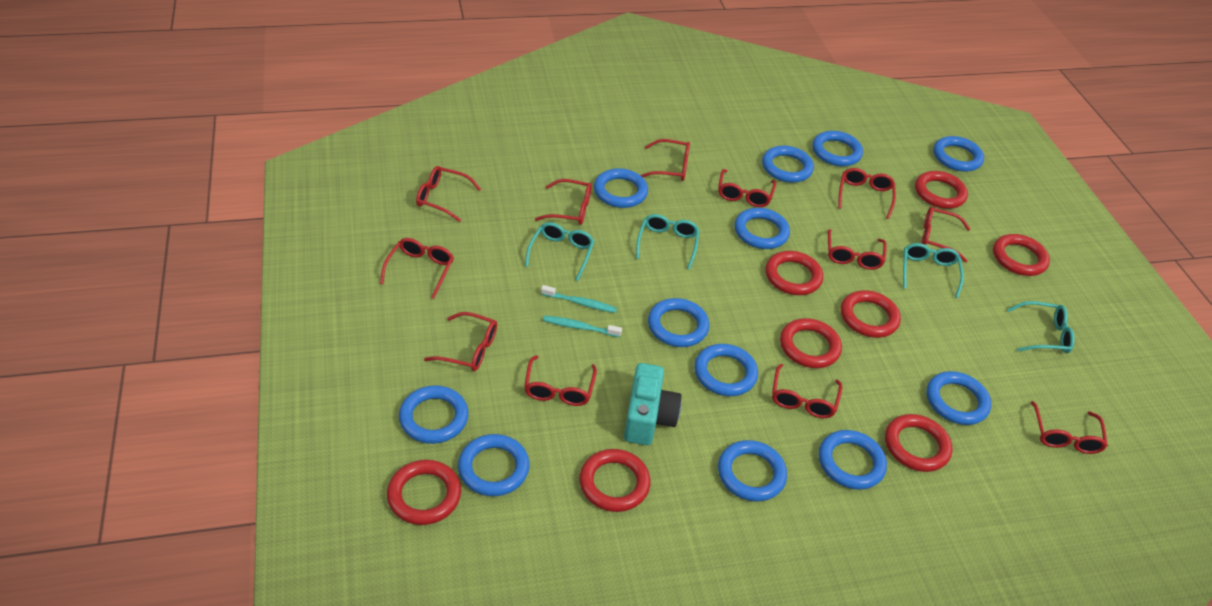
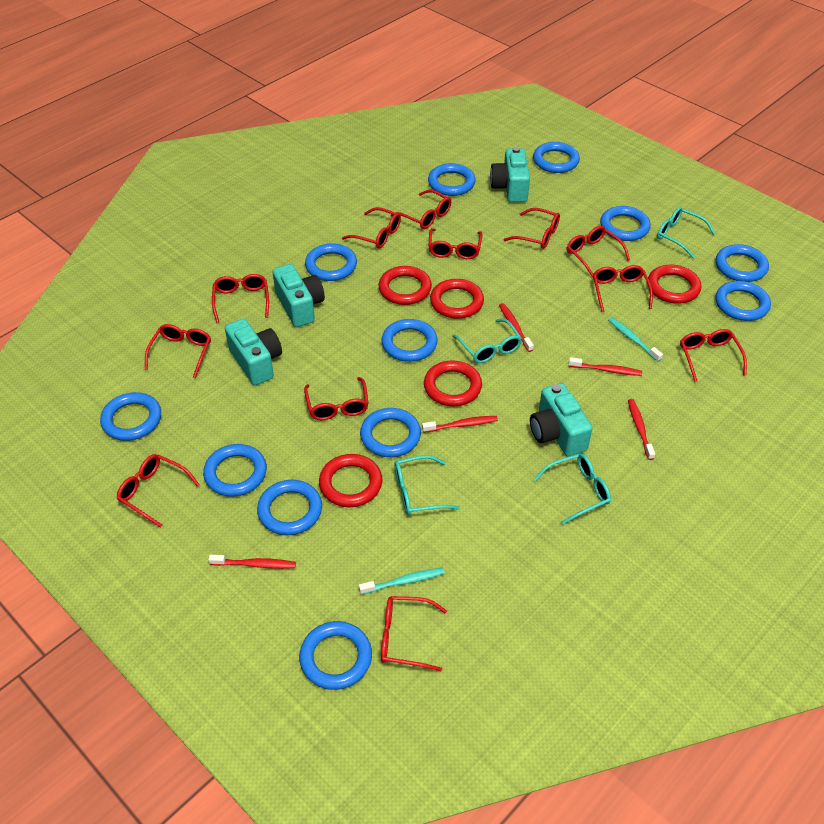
red ring: 8 -> 5
red toothbrush: 0 -> 5
turquoise camera: 1 -> 4

